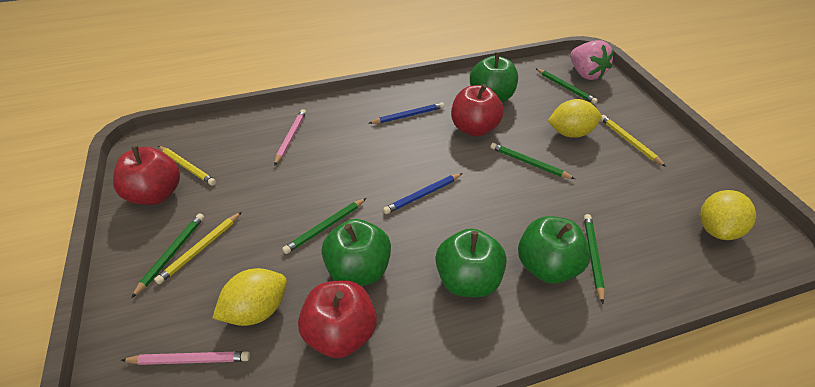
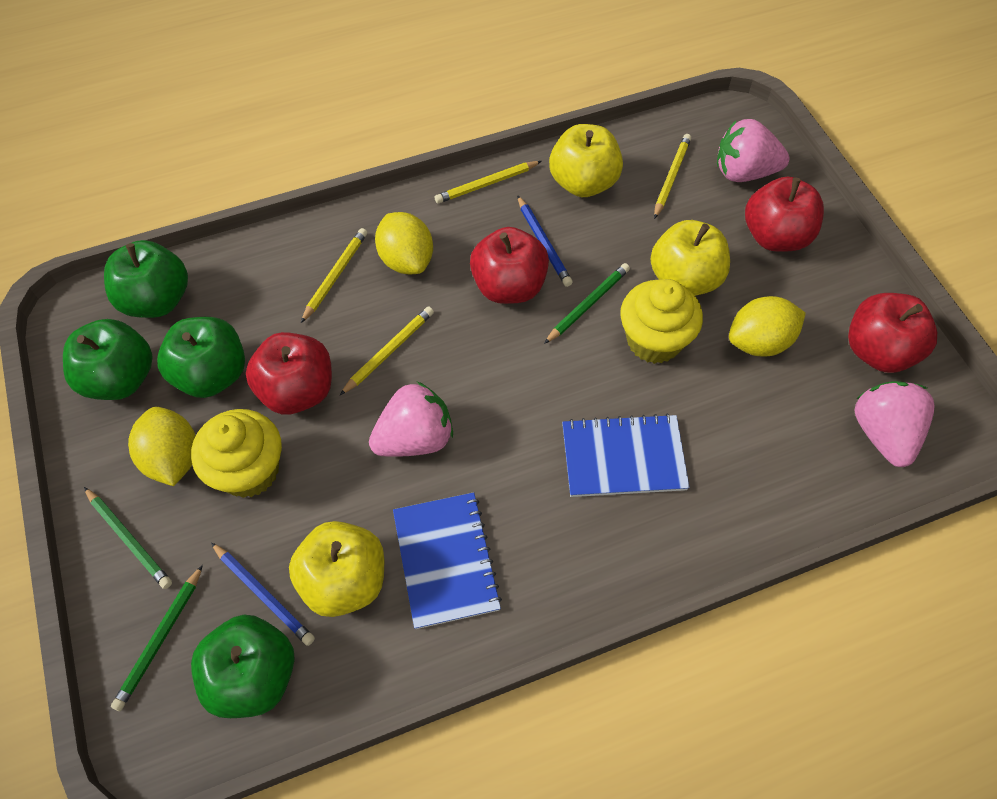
blue notebook: 0 -> 2
green pencil: 5 -> 3
pink pencil: 2 -> 0
pink strawberry: 1 -> 3
red apple: 3 -> 4
yellow apple: 0 -> 3
yellow cupcake: 0 -> 2
yellow pencil: 3 -> 4

